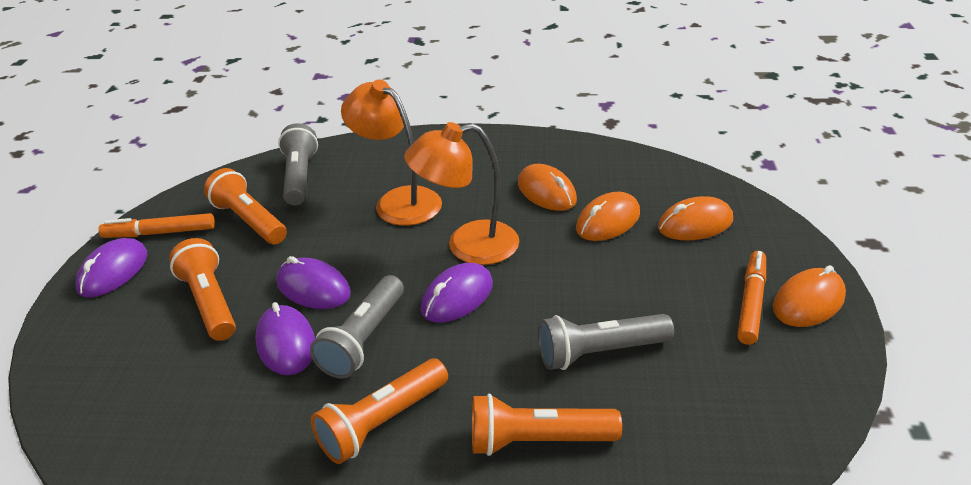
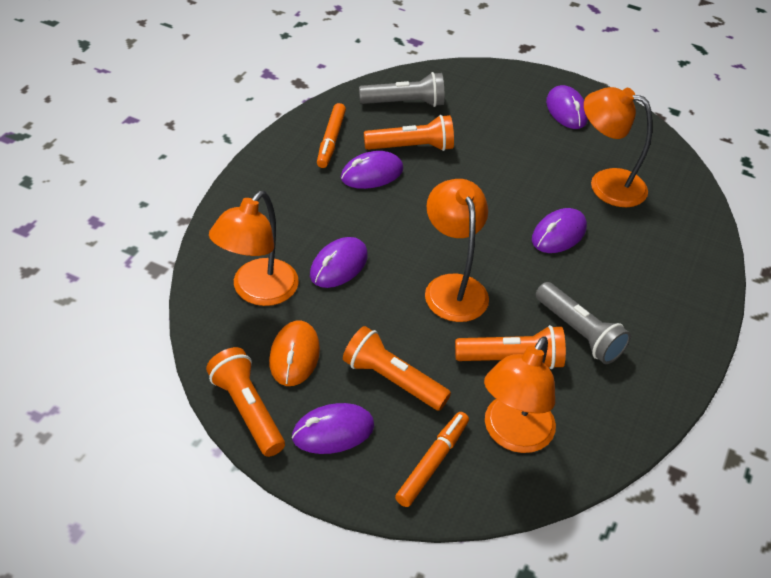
grey flashlight: 3 -> 2
orange lamp: 2 -> 4
orange mouse: 4 -> 1
purple mouse: 4 -> 5

